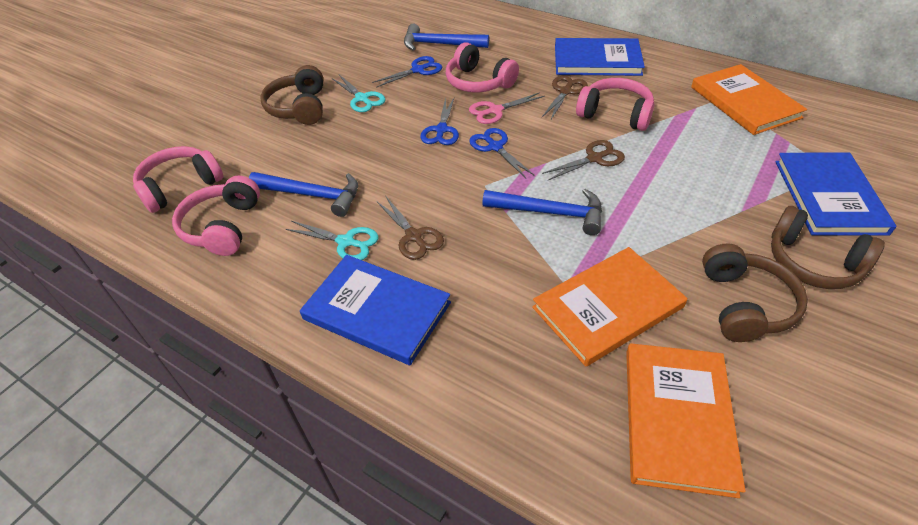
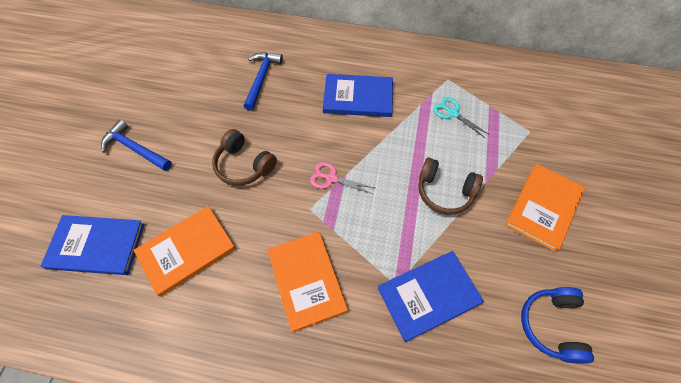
blue hammer: 3 -> 2
blue headphones: 0 -> 1
blue scissors: 3 -> 0
brown headphones: 3 -> 2
brown scissors: 3 -> 0
pink headphones: 4 -> 0
turquoise scissors: 2 -> 1

